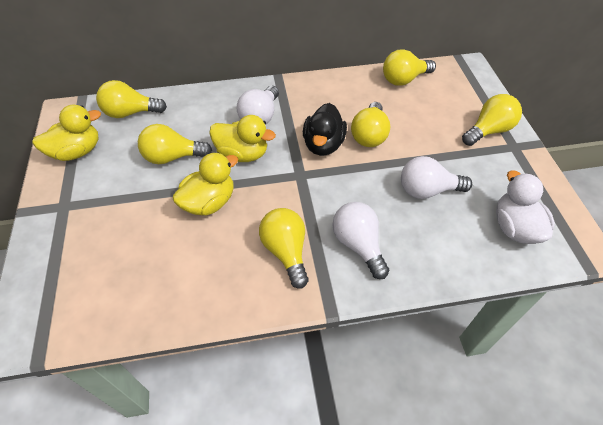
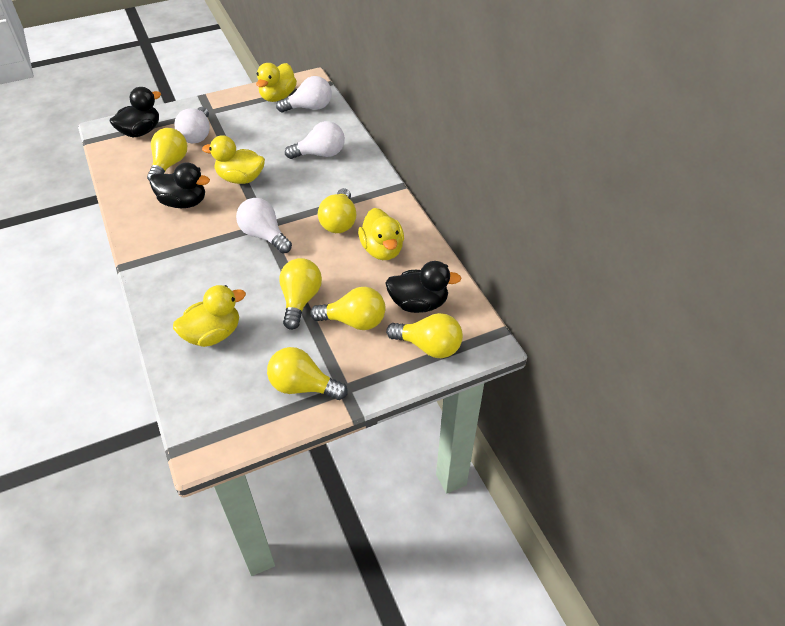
black duck: 1 -> 3
white duck: 1 -> 0
white light bulb: 3 -> 4
yellow duck: 3 -> 4

